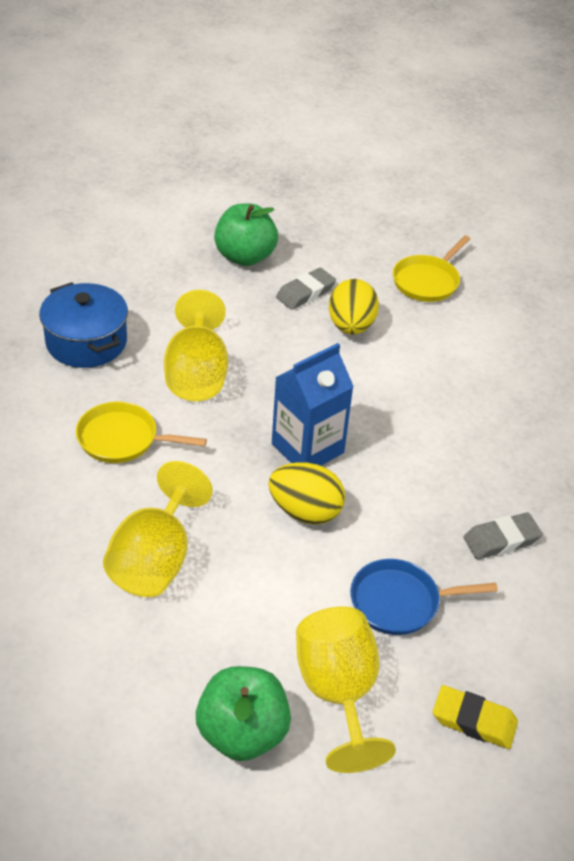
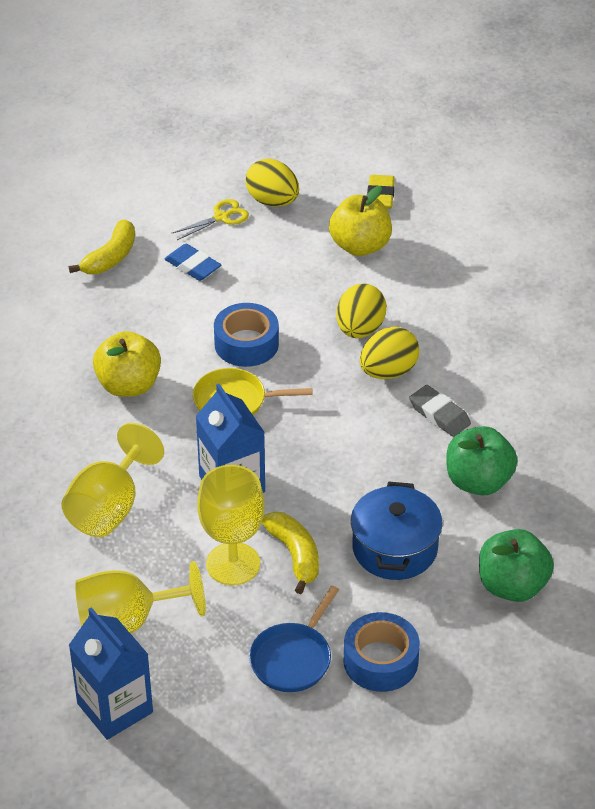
blue carton: 1 -> 2
blue eraser: 0 -> 1
blue tape: 0 -> 2
grey eraser: 2 -> 1
yellow apple: 0 -> 2
yellow banana: 0 -> 2
yellow egg: 2 -> 3
yellow pan: 2 -> 1
yellow scissors: 0 -> 1

